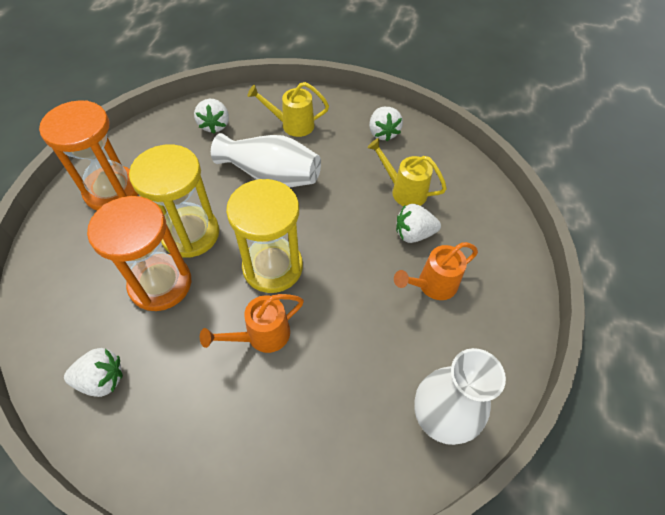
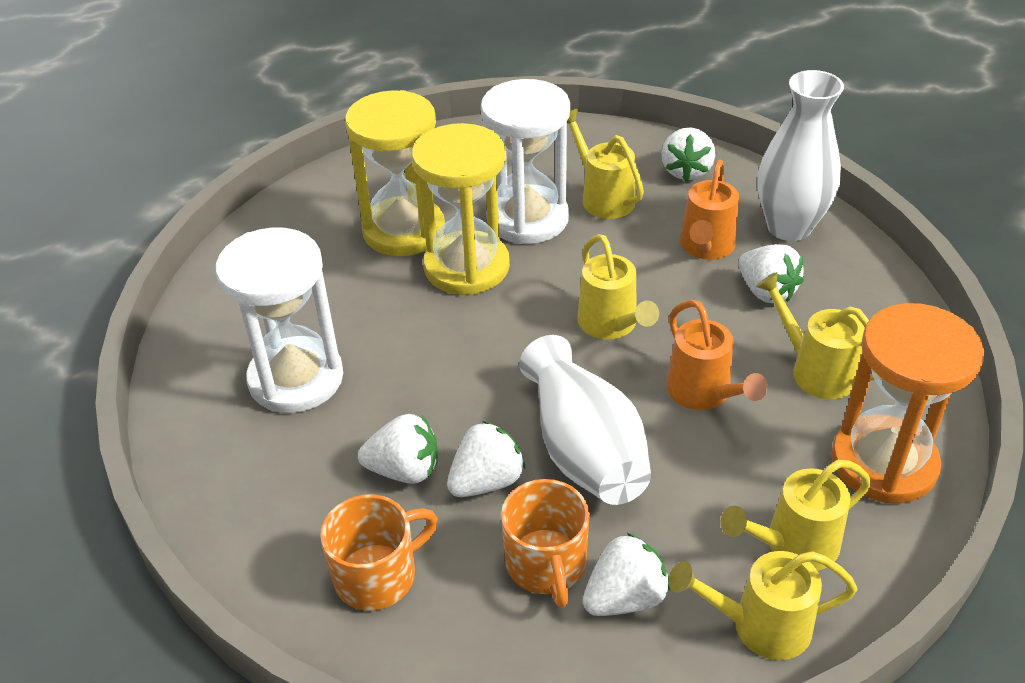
orange hourglass: 2 -> 1
orange mug: 0 -> 2
white hourglass: 0 -> 2
white strawberry: 4 -> 5
yellow watering can: 2 -> 5

